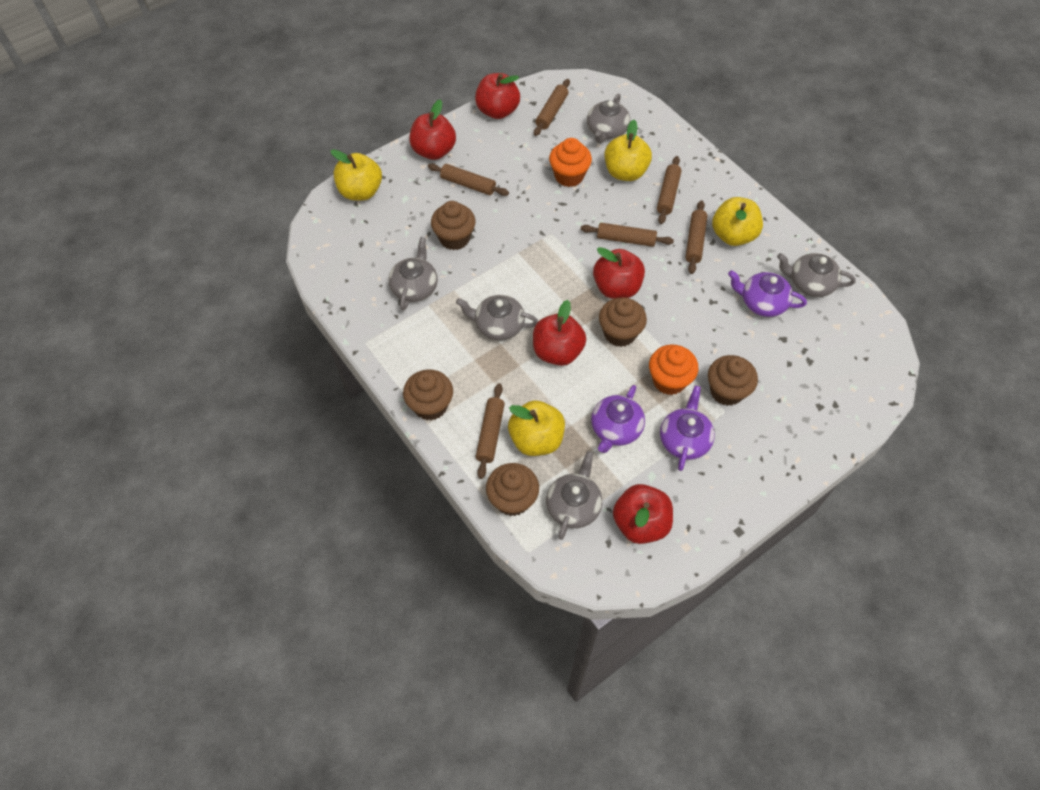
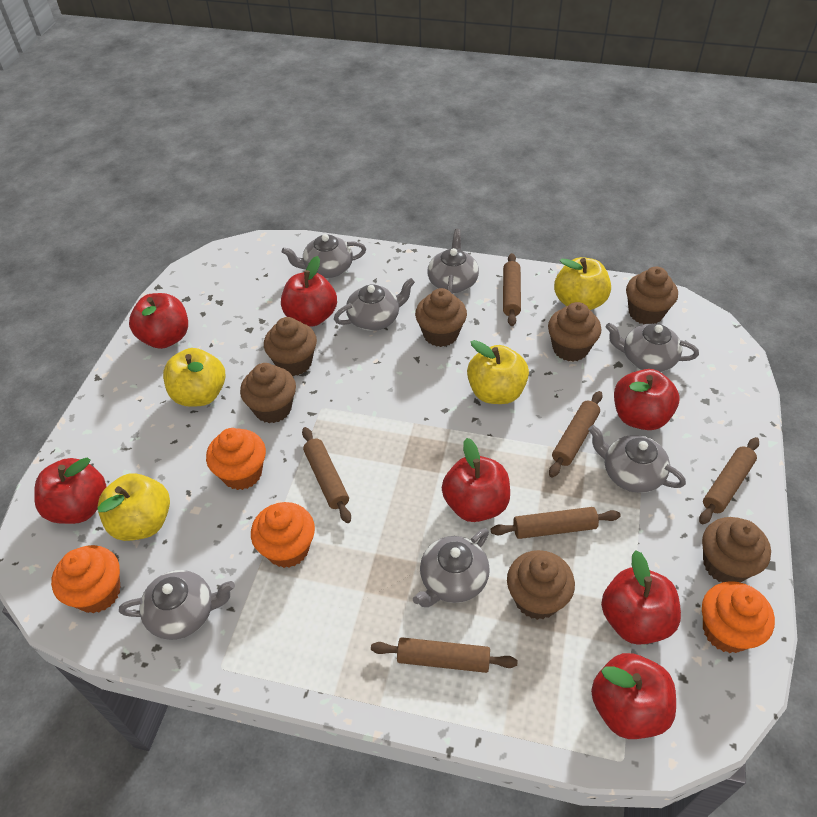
brown cupcake: 5 -> 7
grey teapot: 5 -> 7
orange cupcake: 2 -> 4
purple teapot: 3 -> 0
red apple: 5 -> 7

